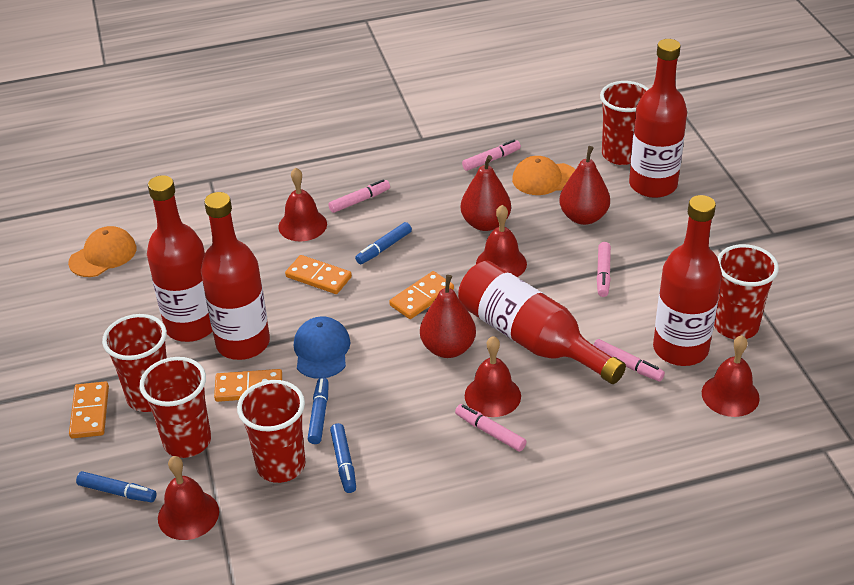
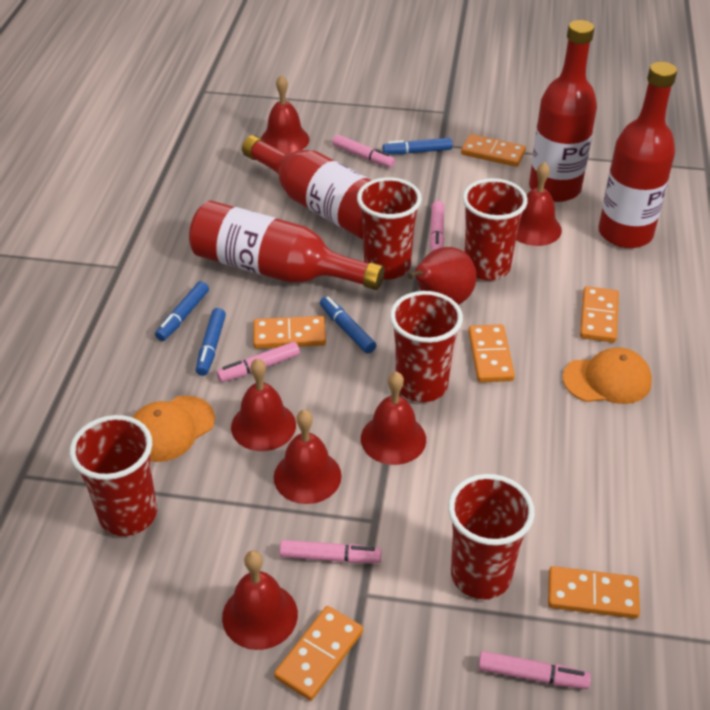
blue cap: 1 -> 0
orange domino: 4 -> 6
red bell: 5 -> 6
red bottle: 5 -> 4
red pear: 3 -> 1

